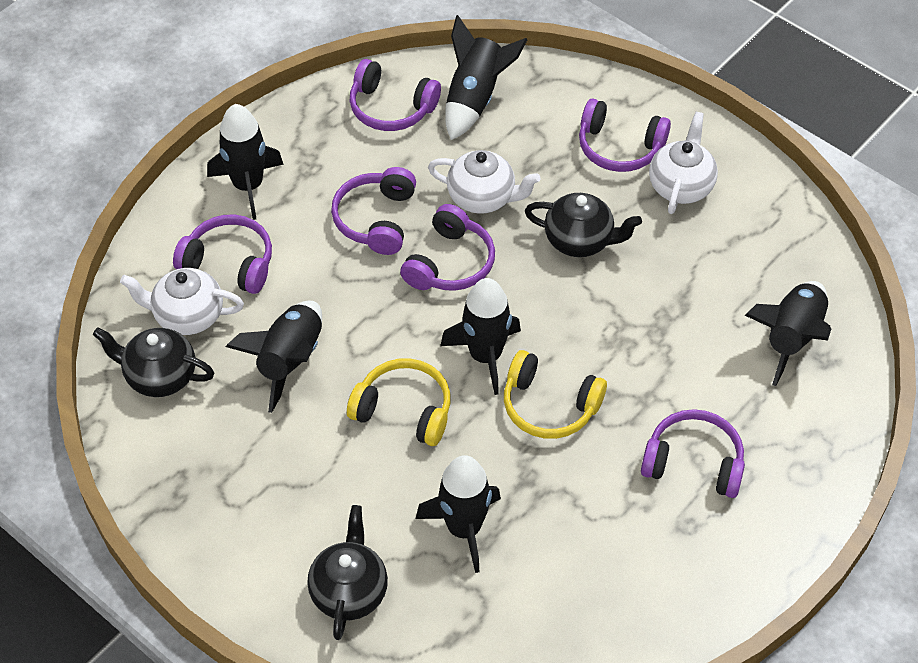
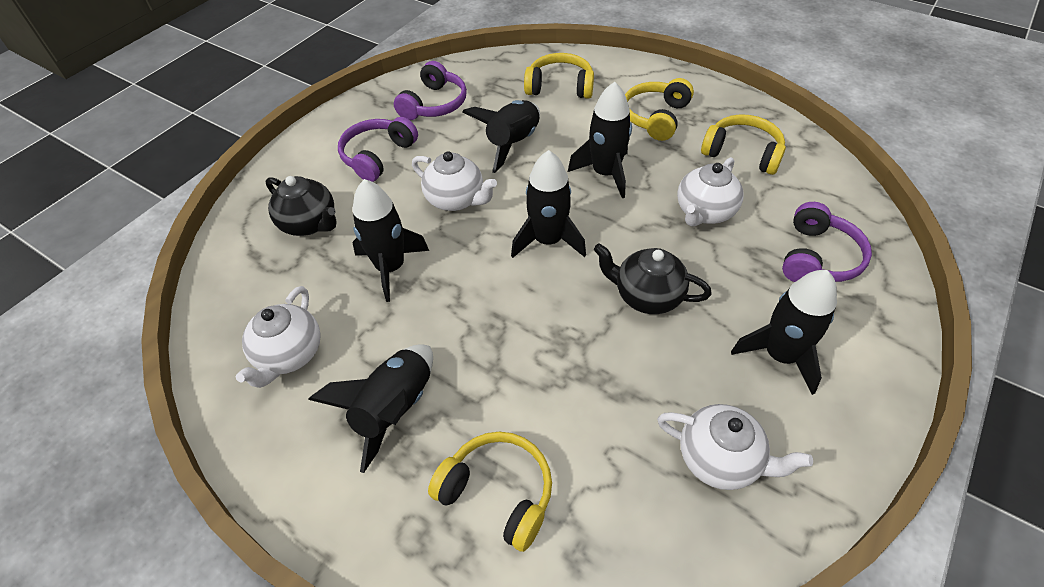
black teapot: 3 -> 2
purple headphones: 6 -> 3
white teapot: 3 -> 4
yellow headphones: 2 -> 4

